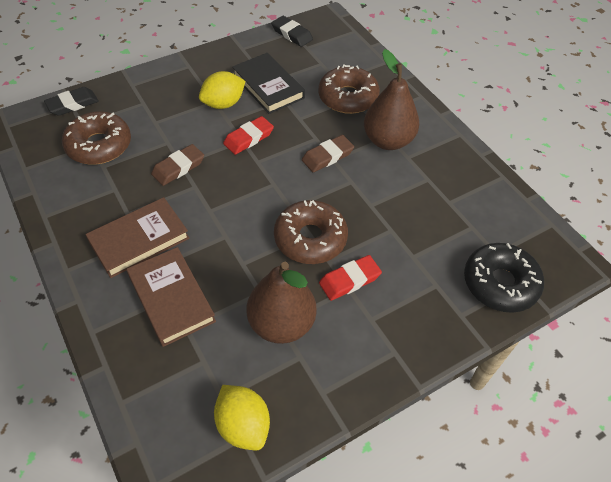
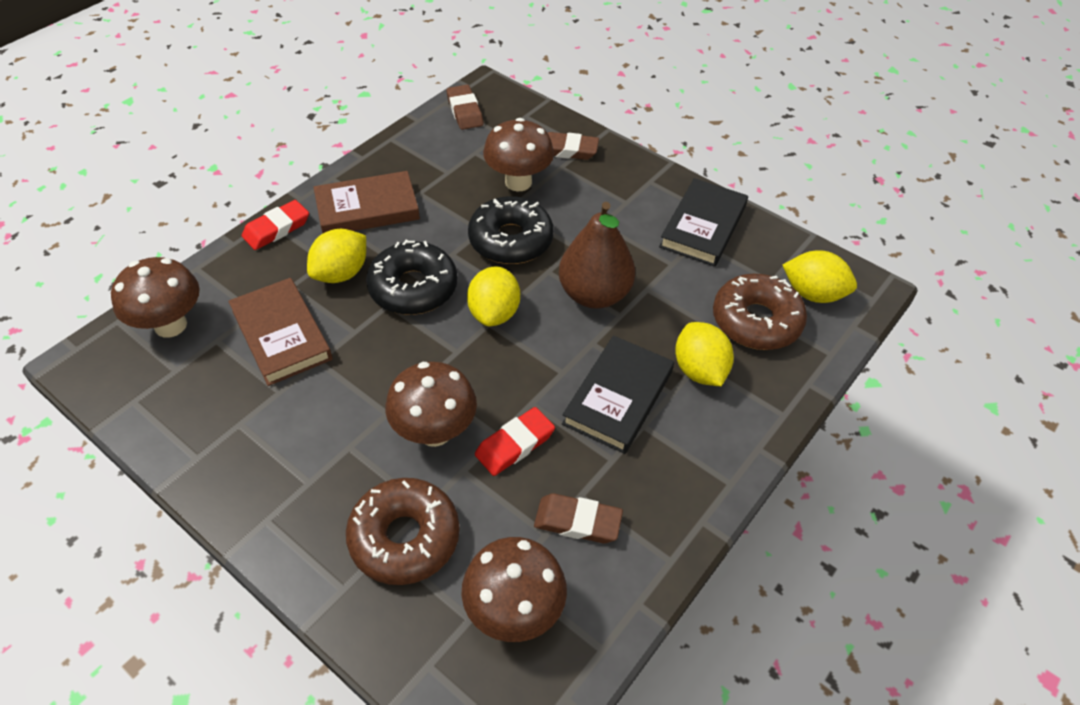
black book: 1 -> 2
black donut: 1 -> 2
black eraser: 2 -> 0
brown donut: 3 -> 2
brown eraser: 2 -> 3
brown mushroom: 0 -> 4
brown pear: 2 -> 1
yellow lemon: 2 -> 4

